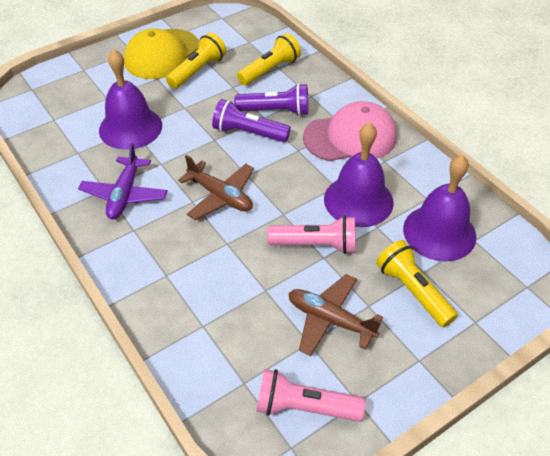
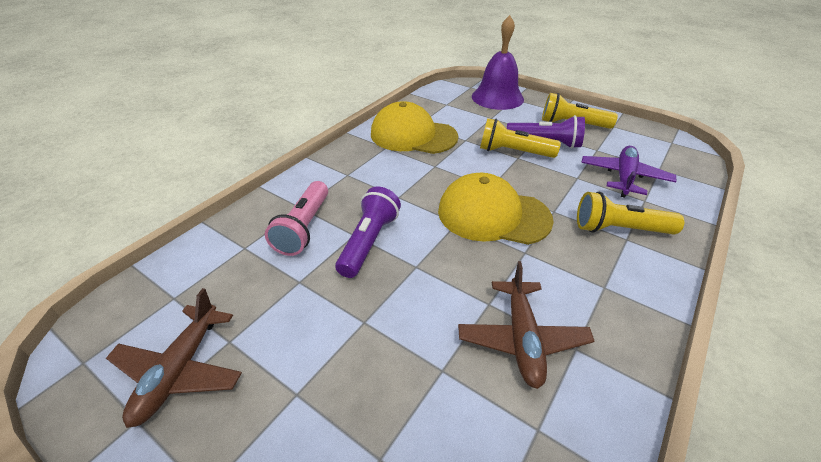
pink cap: 1 -> 0
pink flashlight: 2 -> 1
purple bell: 3 -> 1
yellow cap: 1 -> 2

